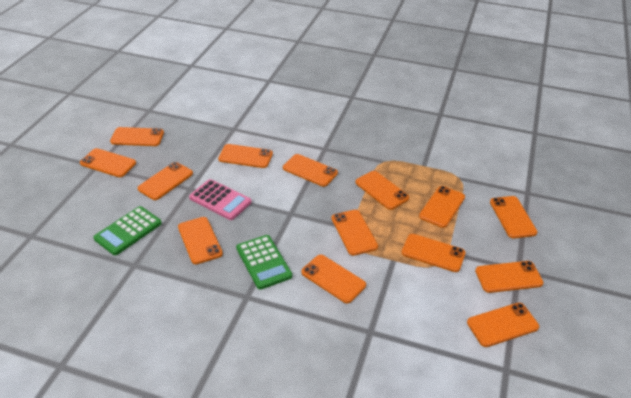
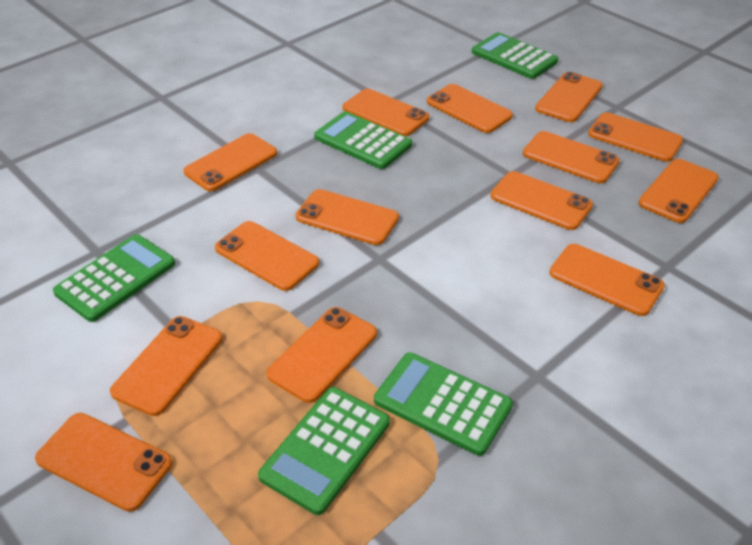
green calculator: 2 -> 5
pink calculator: 1 -> 0

